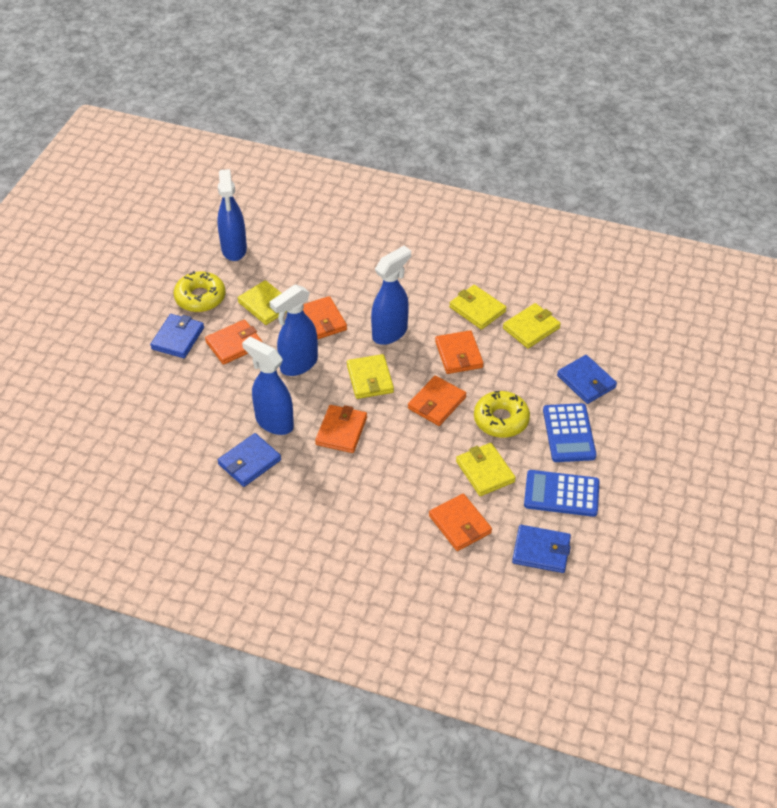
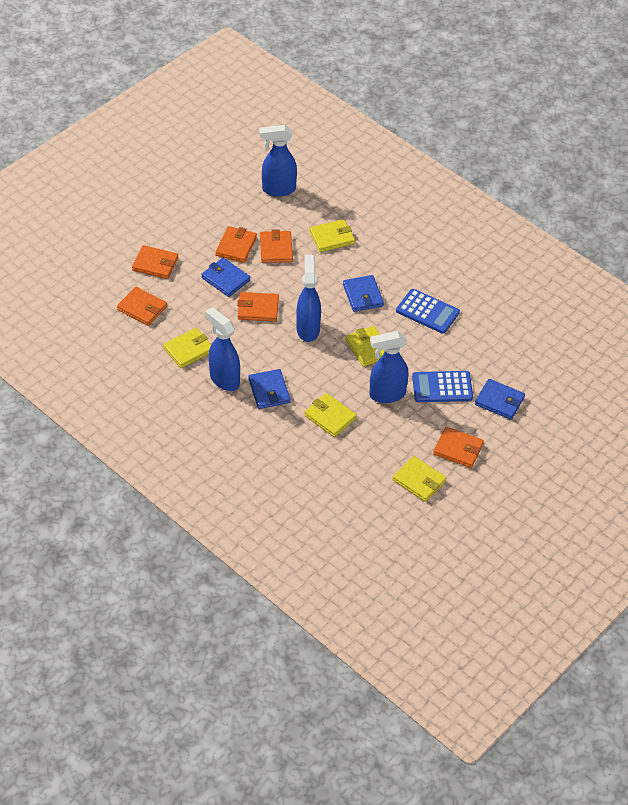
yellow donut: 2 -> 0

